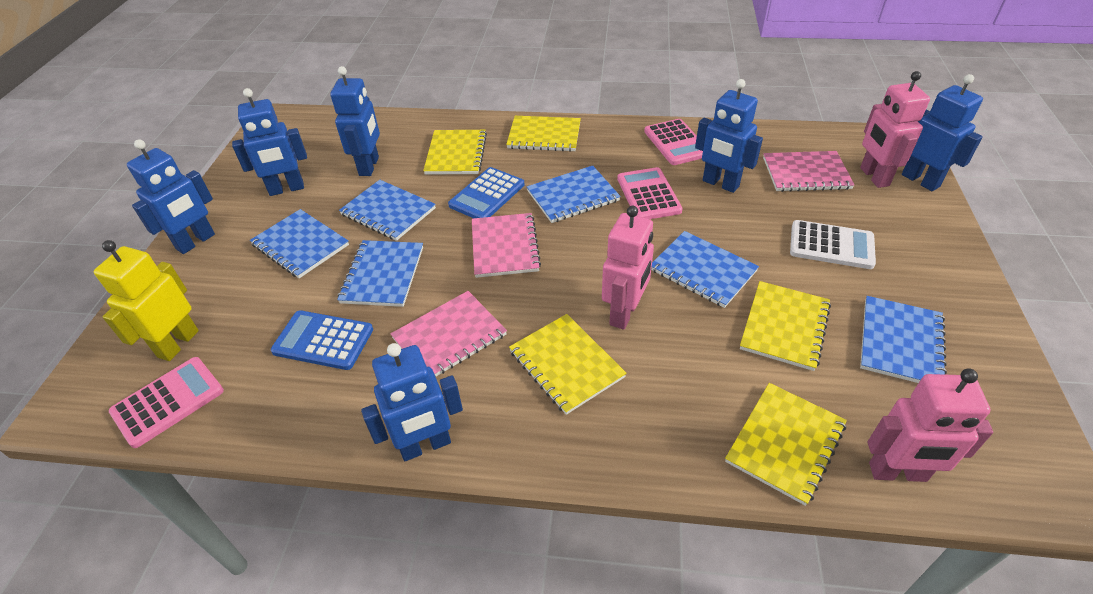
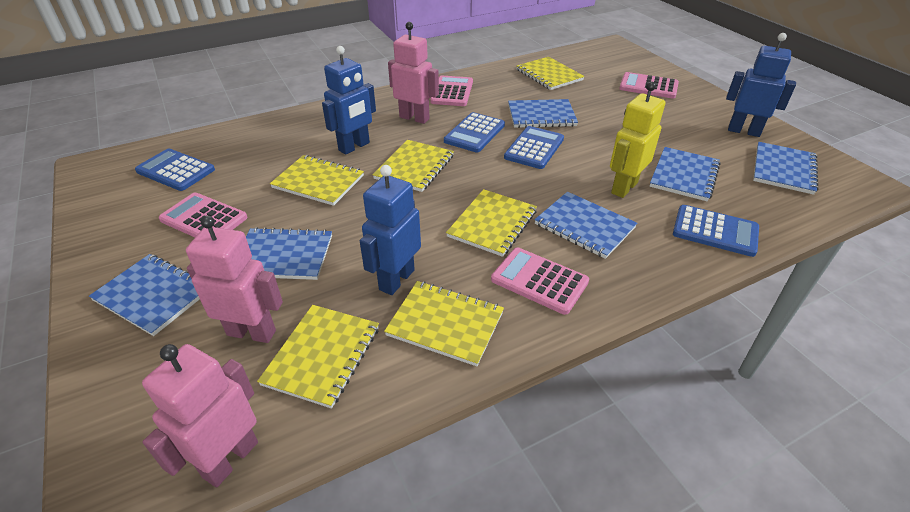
blue calculator: 2 -> 4
blue robot: 6 -> 3
pink calculator: 3 -> 4
pink notebook: 3 -> 0
white calculator: 1 -> 0
yellow notebook: 5 -> 6

